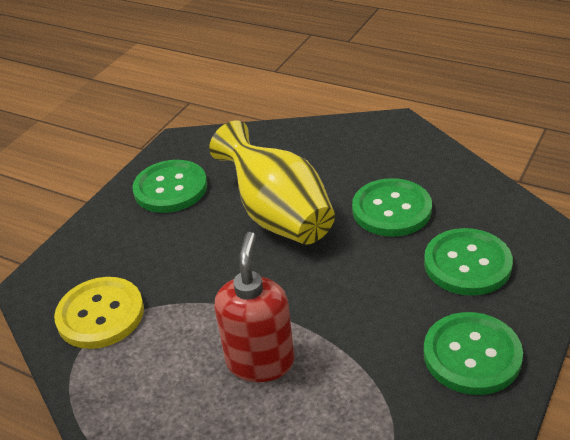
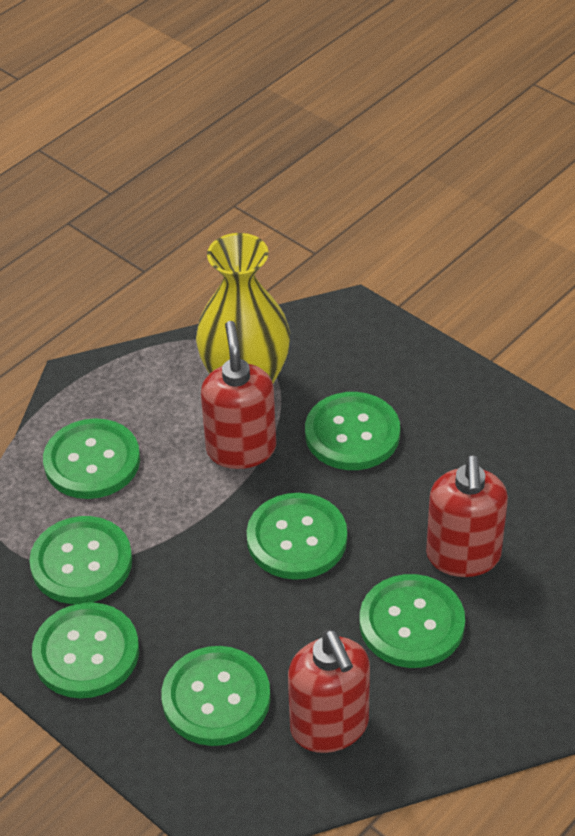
green button: 4 -> 7
red soap dispenser: 1 -> 3
yellow button: 1 -> 0

